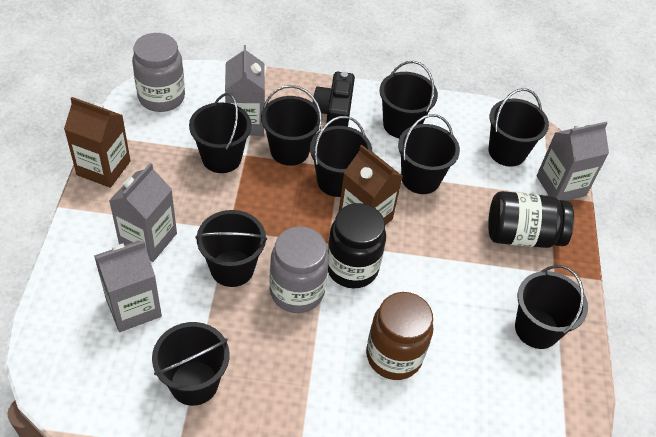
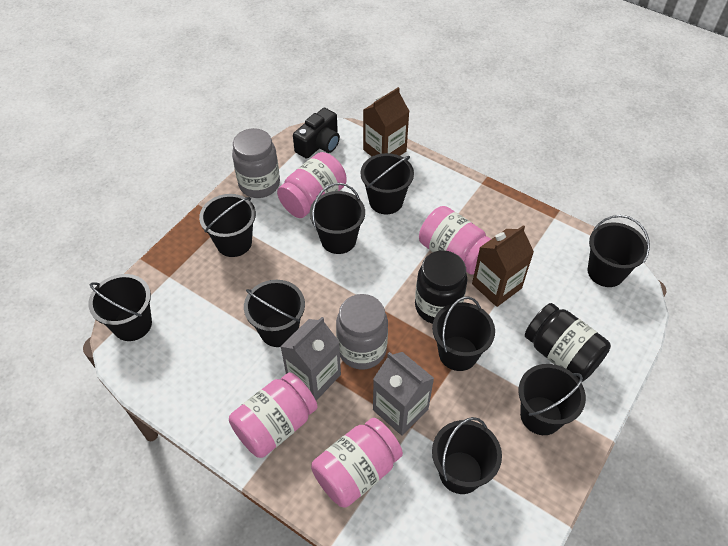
brown jar: 1 -> 0
grey carton: 4 -> 2
pink jar: 0 -> 4

